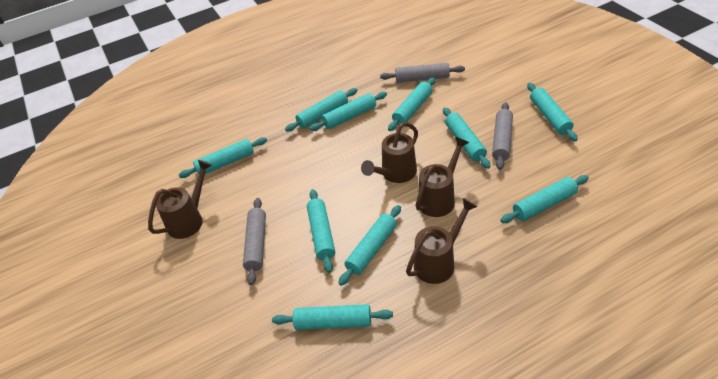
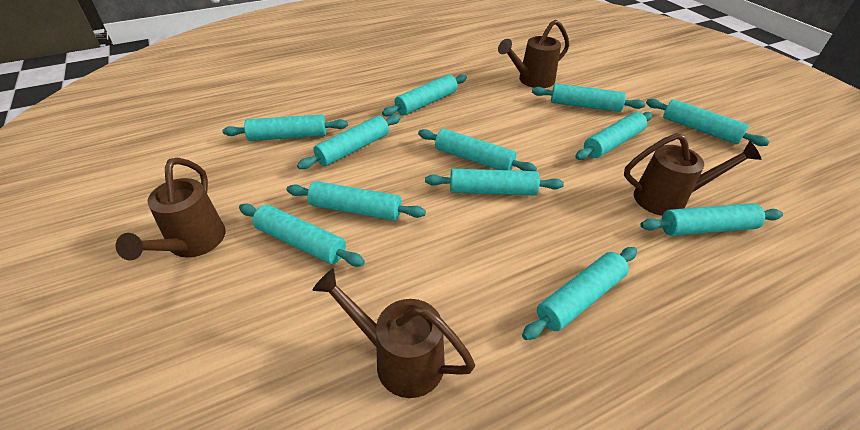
grey rolling pin: 3 -> 0
turquoise rolling pin: 10 -> 12

